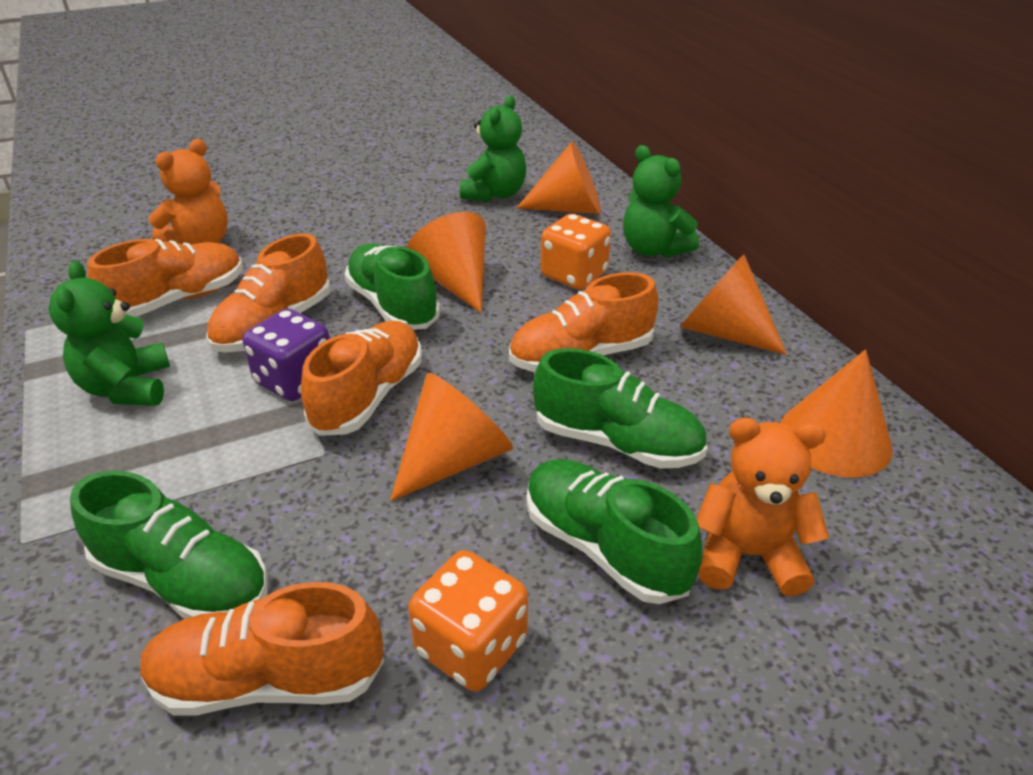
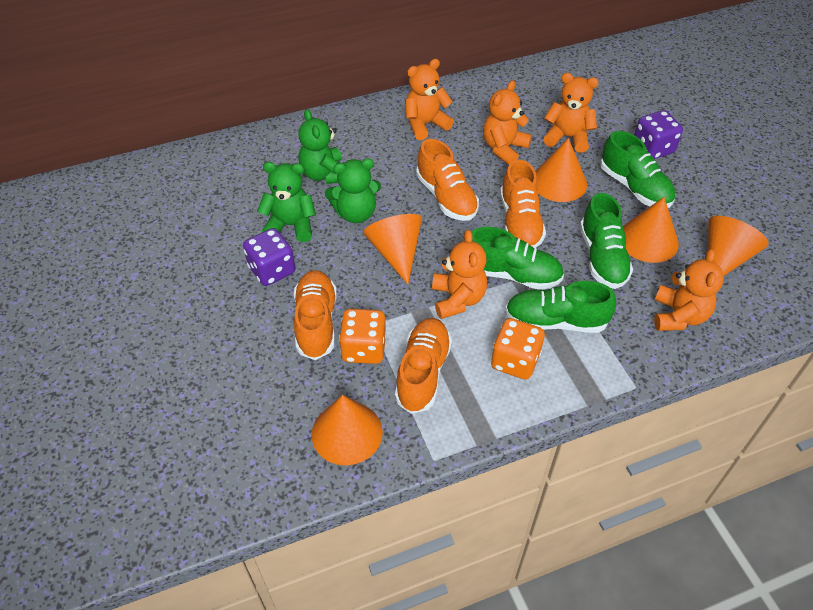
orange shoe: 5 -> 4
orange teddy bear: 2 -> 5
purple dice: 1 -> 2

